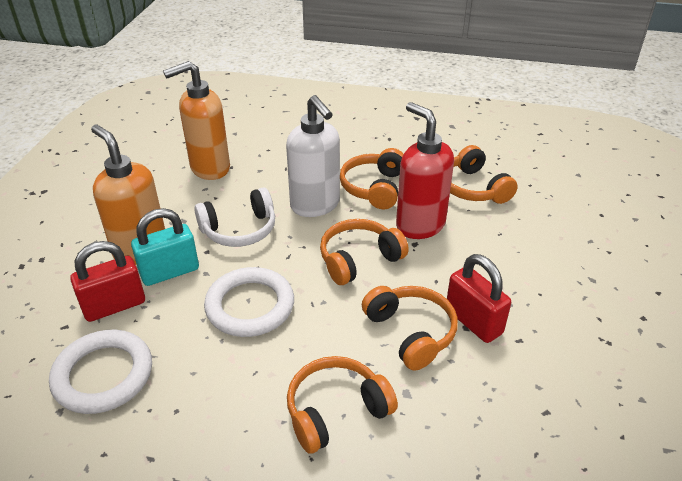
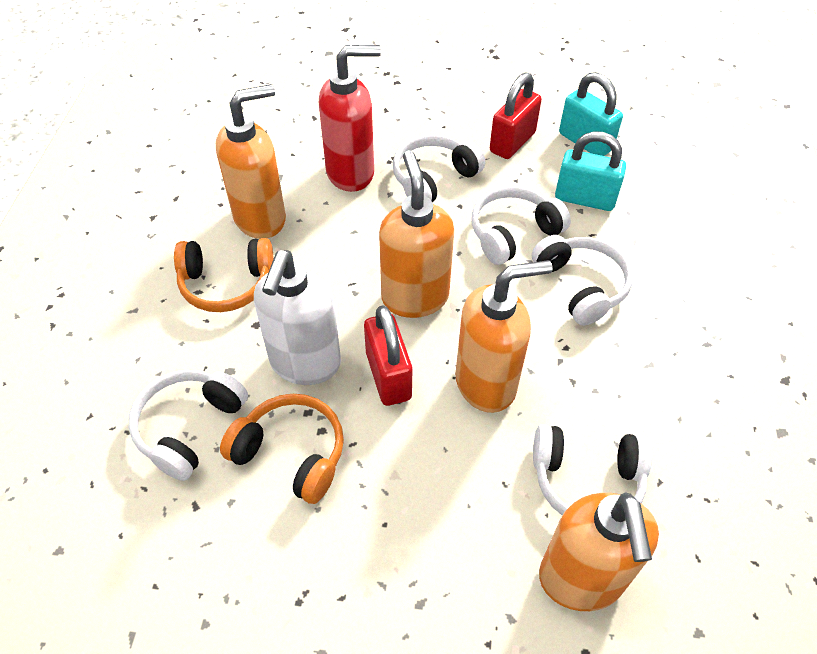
orange headphones: 5 -> 2
orange soap dispenser: 2 -> 4
turquoise padlock: 1 -> 2
white headphones: 1 -> 5
white ring: 2 -> 0

